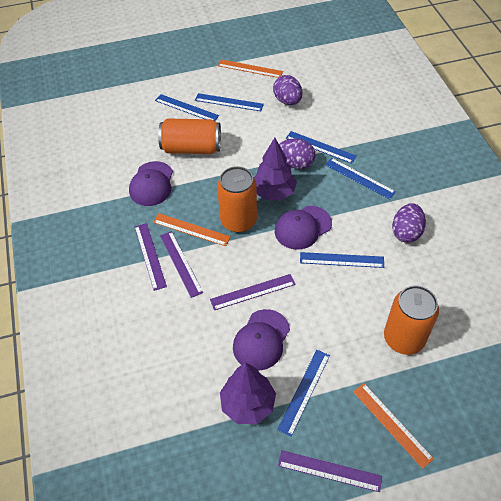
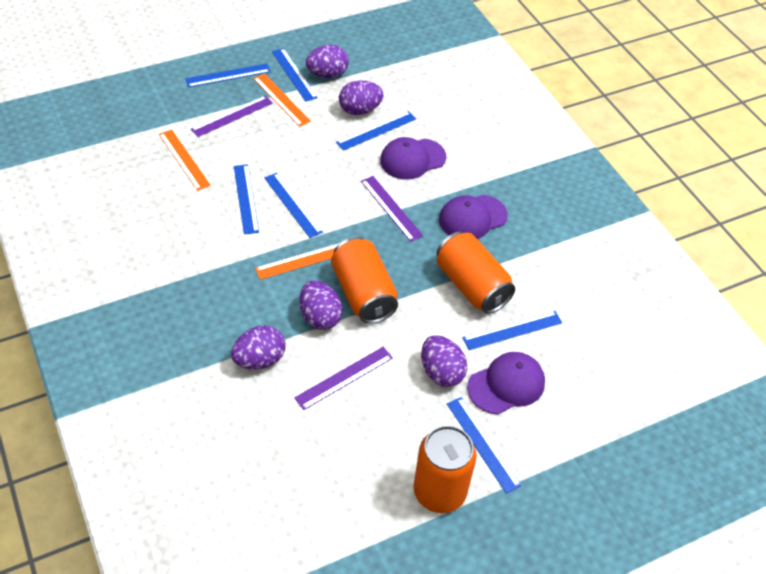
blue ruler: 6 -> 7
purple egg: 3 -> 5
purple ruler: 4 -> 3
purple tree: 2 -> 0

